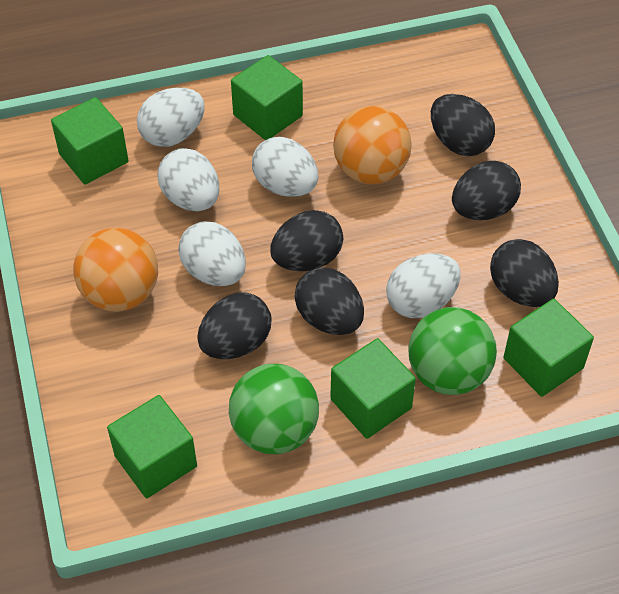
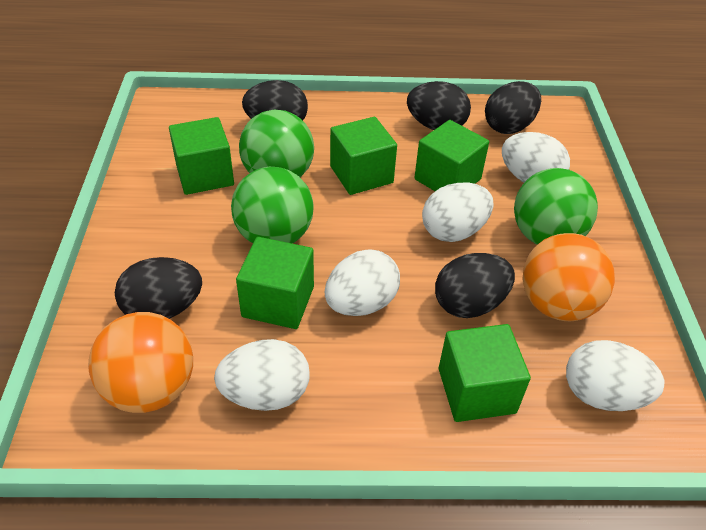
black egg: 6 -> 5
green ball: 2 -> 3

